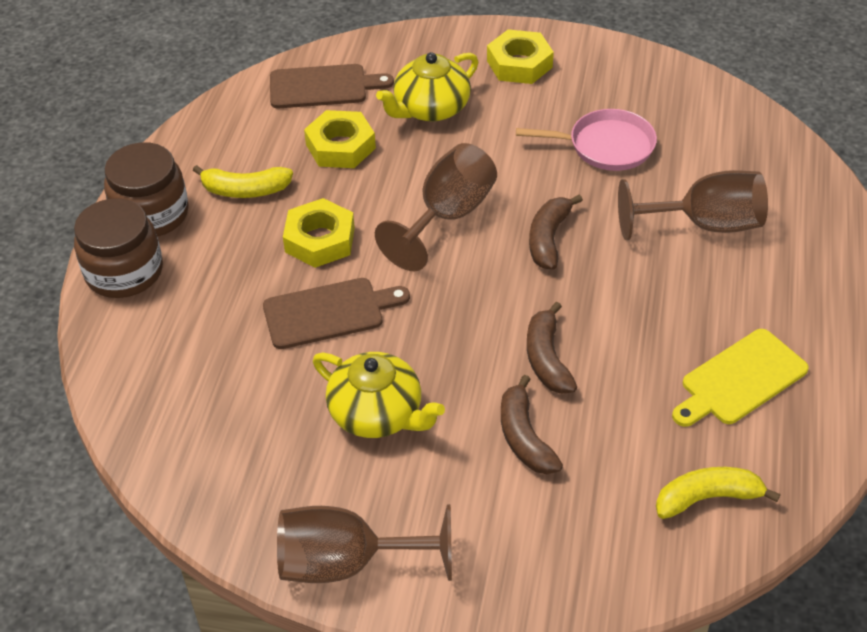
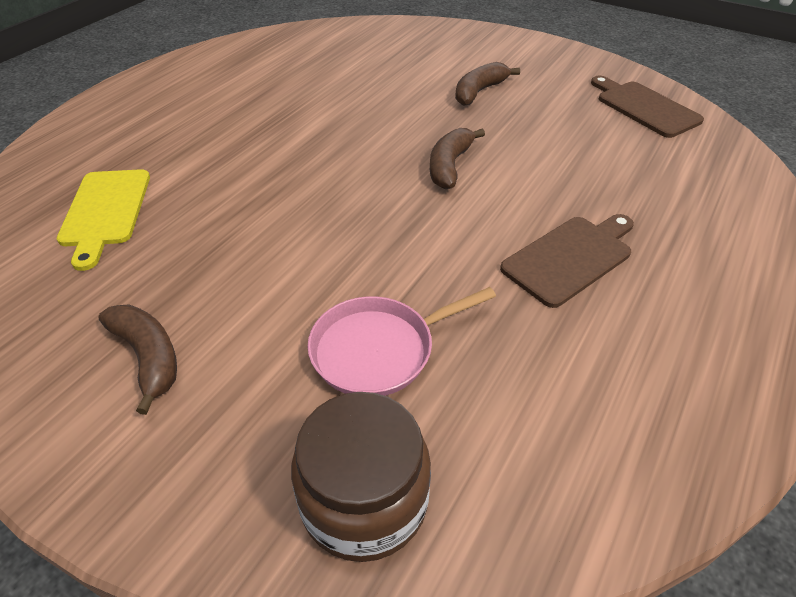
brown goblet: 3 -> 0
brown jar: 2 -> 1
yellow banana: 2 -> 0
yellow nut: 3 -> 0
yellow teapot: 2 -> 0

